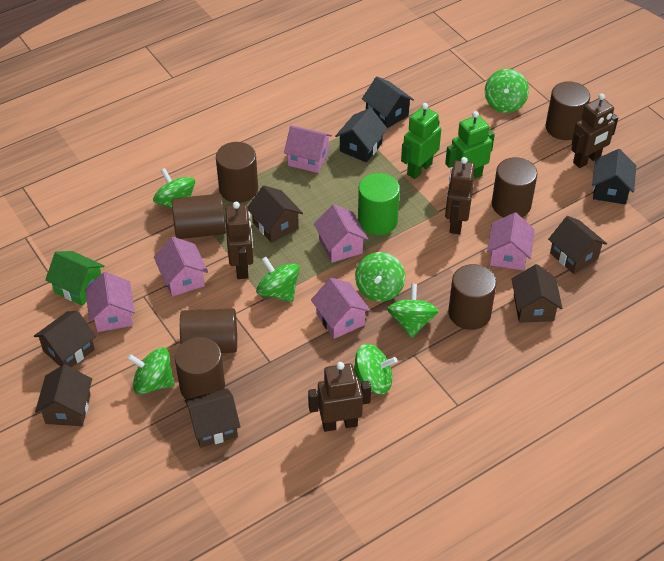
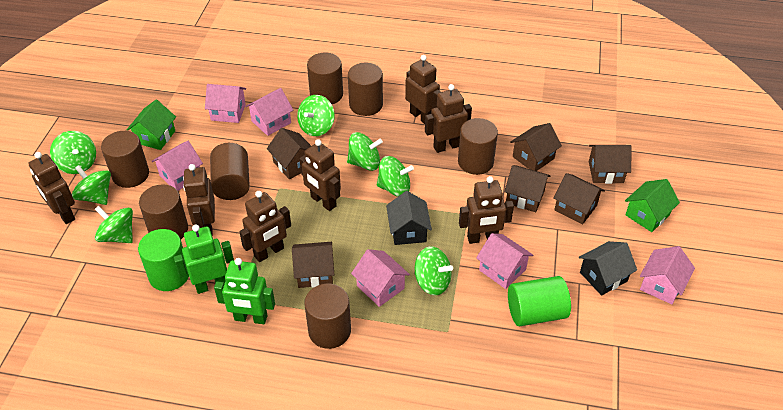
black house: 3 -> 2
brown robot: 4 -> 7
green cylinder: 1 -> 2
green house: 1 -> 2

